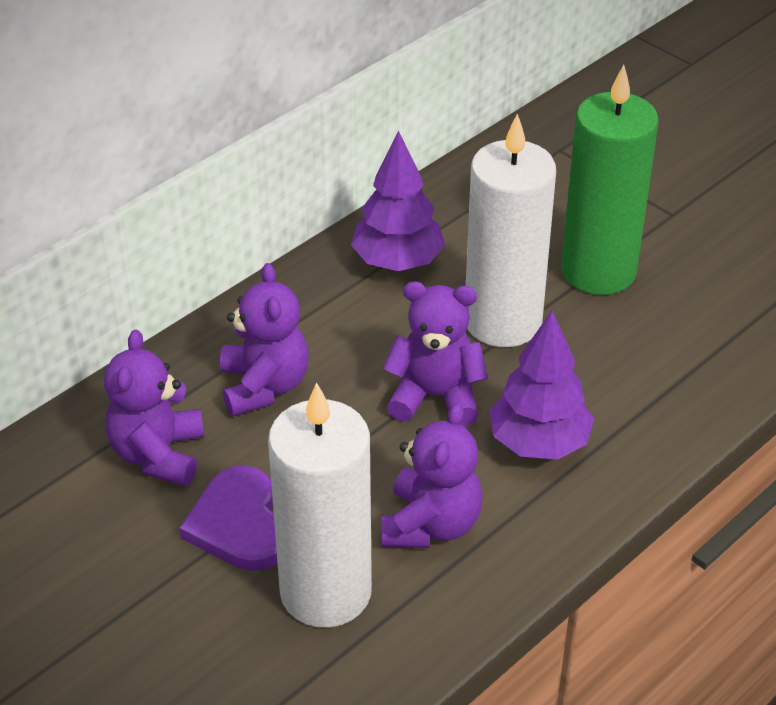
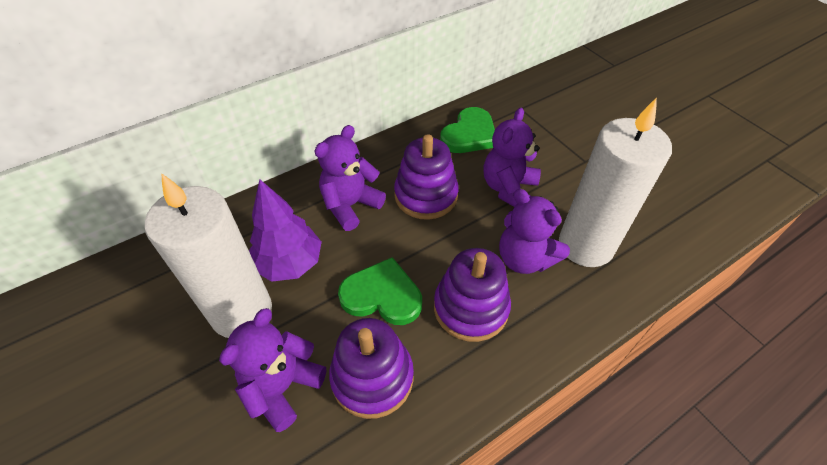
green candle: 1 -> 0
green heart: 0 -> 2
purple heart: 1 -> 0
purple stacking toy: 0 -> 3
purple tree: 2 -> 1

